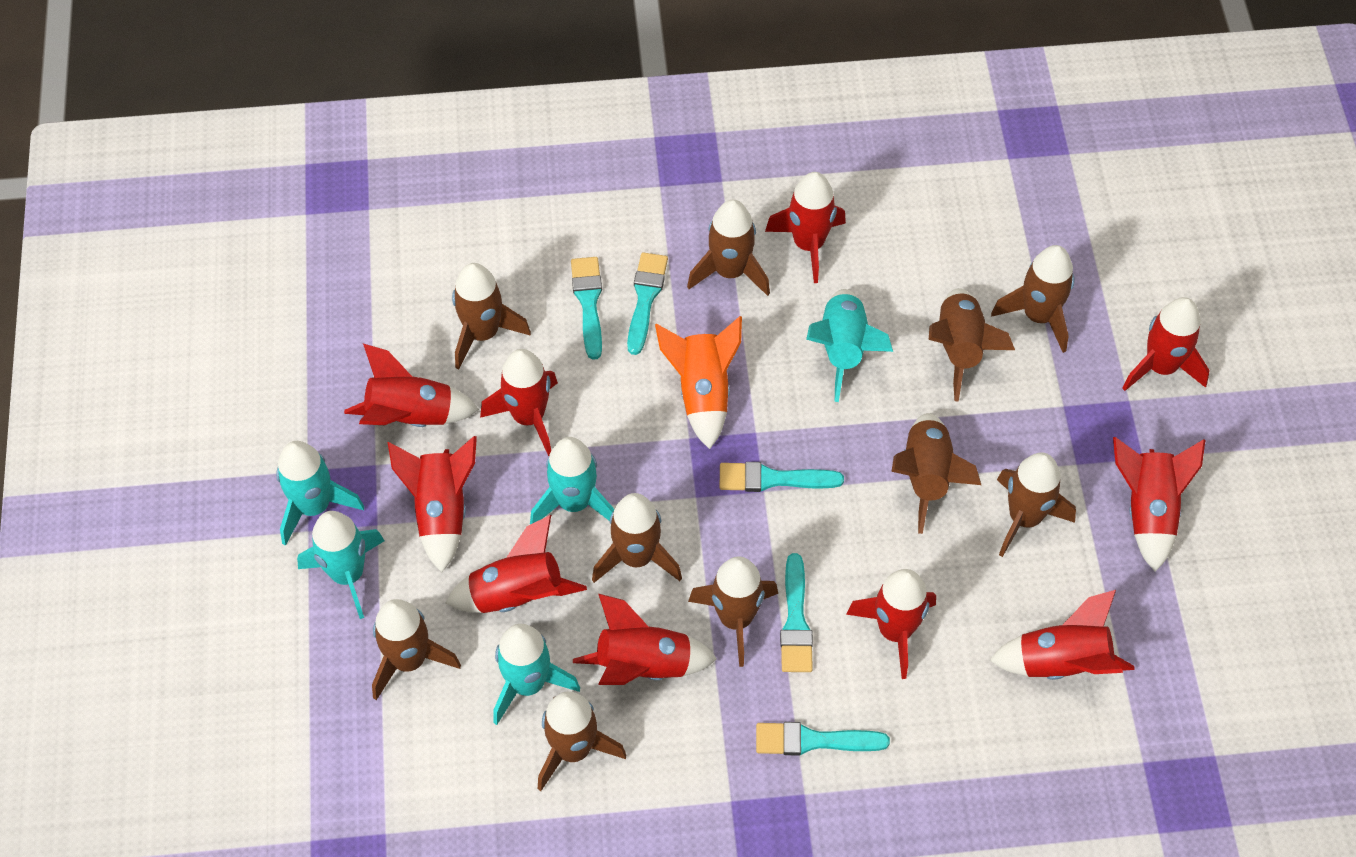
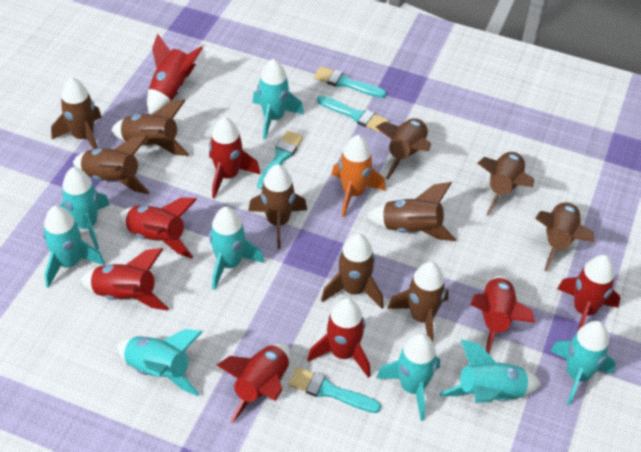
red rocket: 10 -> 8
turquoise brush: 5 -> 4
turquoise rocket: 5 -> 8

